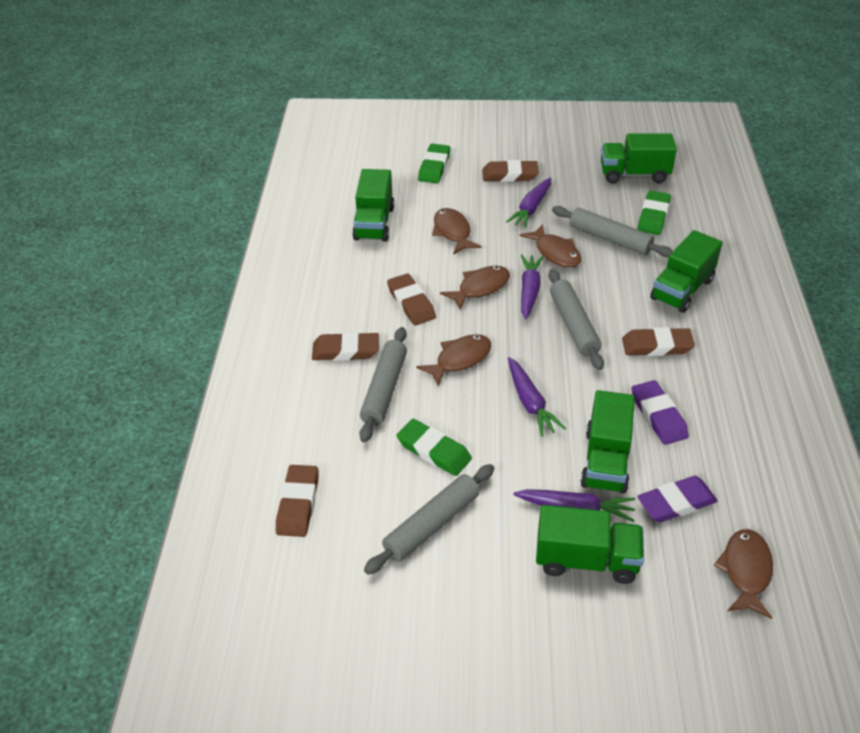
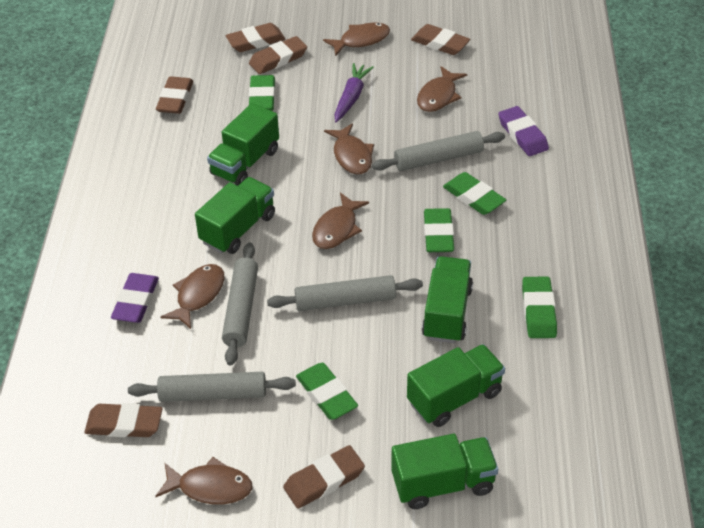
brown eraser: 5 -> 6
brown fish: 5 -> 6
green eraser: 3 -> 5
purple carrot: 4 -> 1

